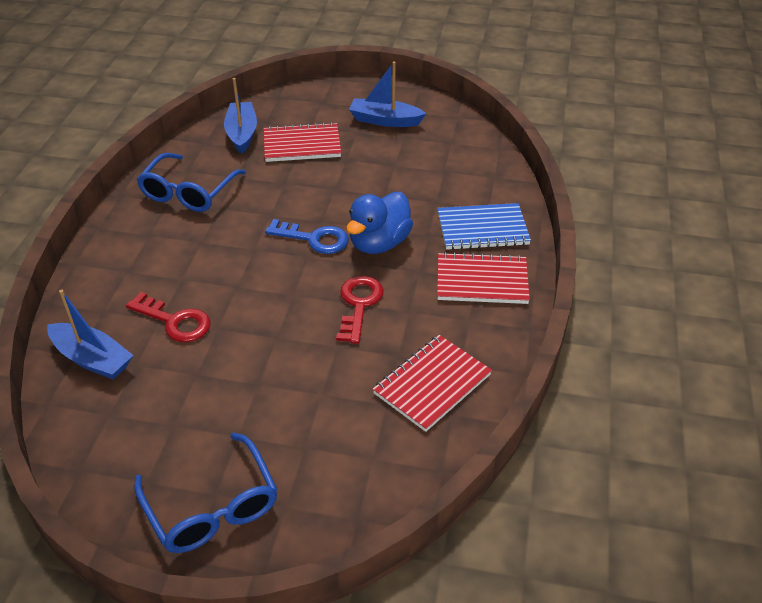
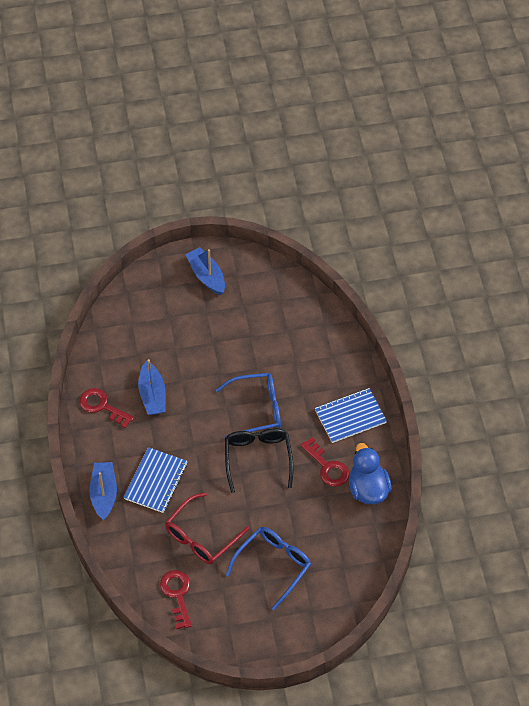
black glasses: 0 -> 1
blue key: 1 -> 0
blue notebook: 1 -> 2
red glasses: 0 -> 1
red key: 2 -> 3
red notebook: 3 -> 0

